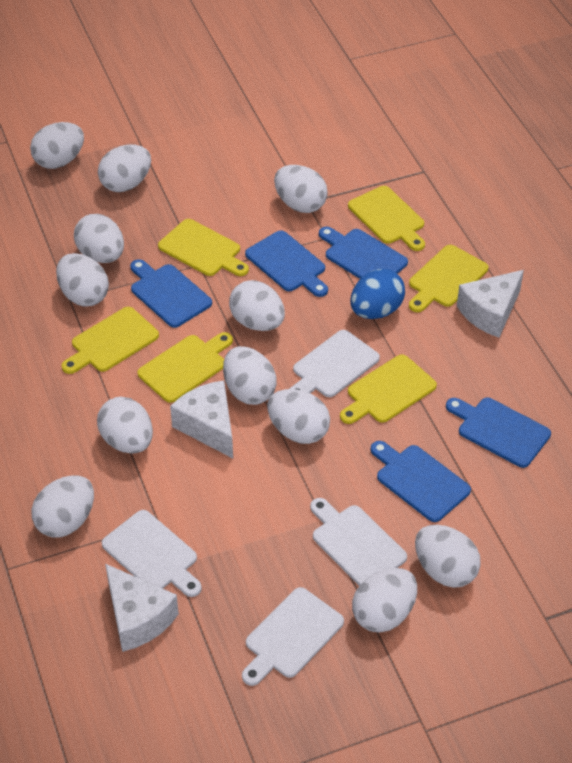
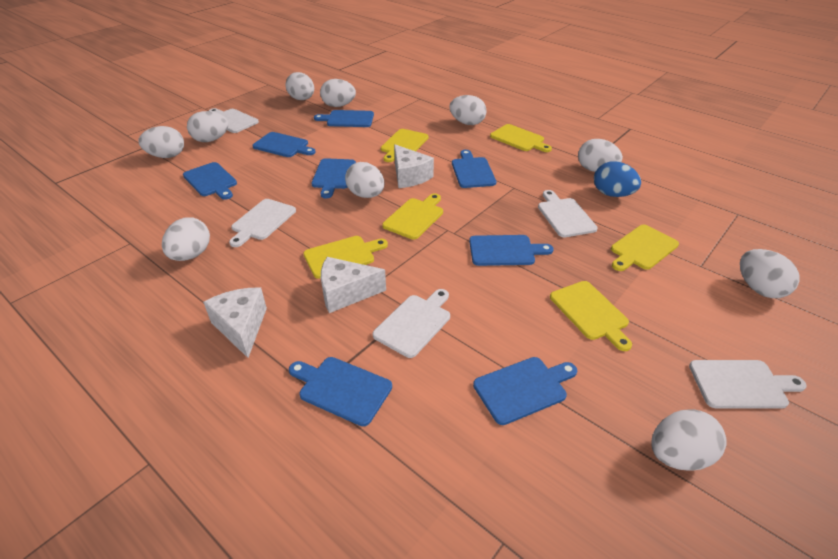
blue cutting board: 5 -> 8
white cutting board: 4 -> 5
white egg: 12 -> 10

